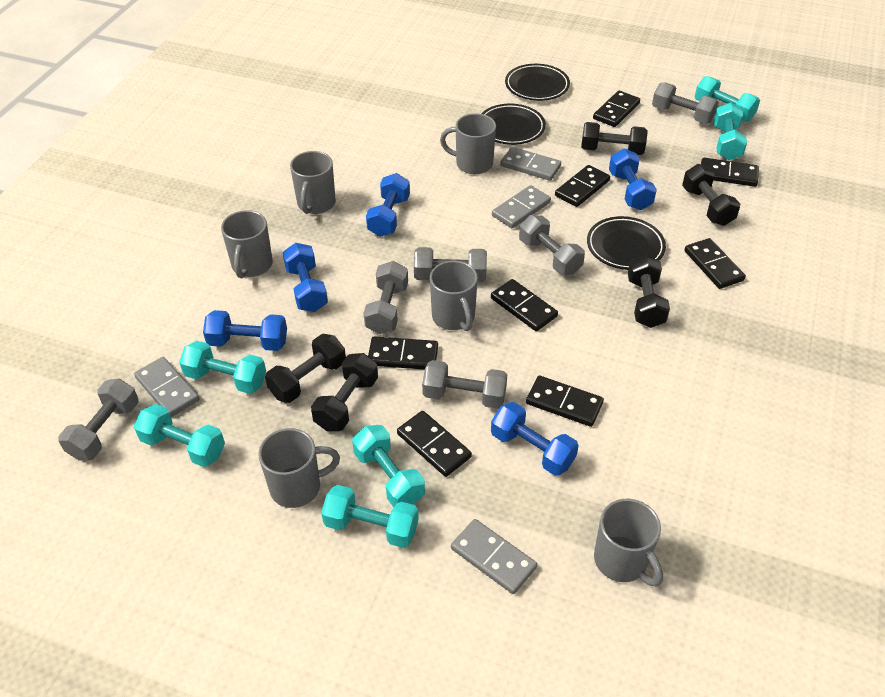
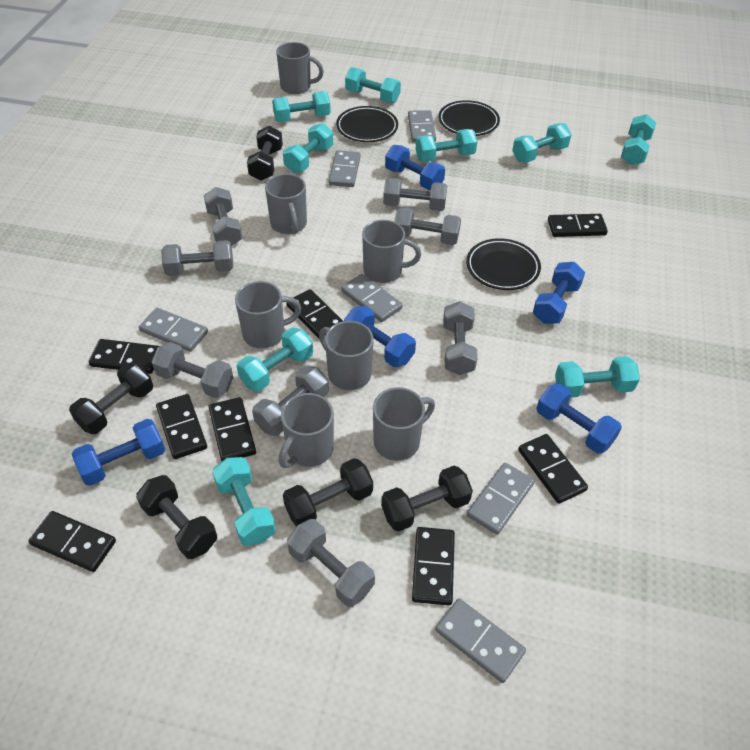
grey domino: 4 -> 6
grey dumbbell: 6 -> 8
grey mug: 6 -> 7
turquoise dumbbell: 6 -> 9

